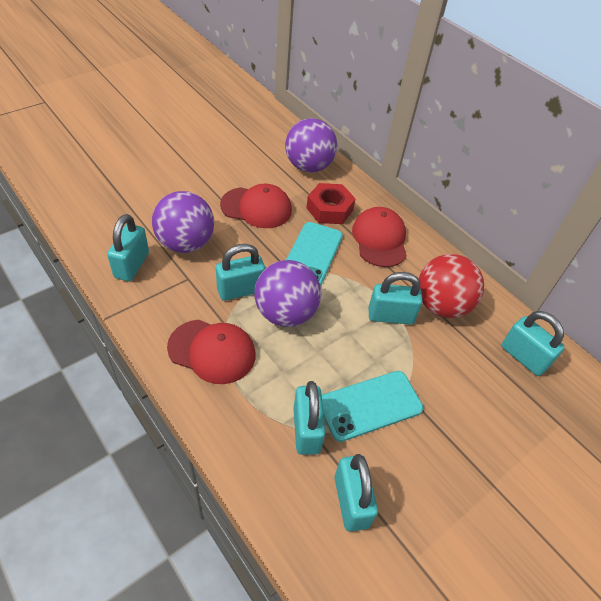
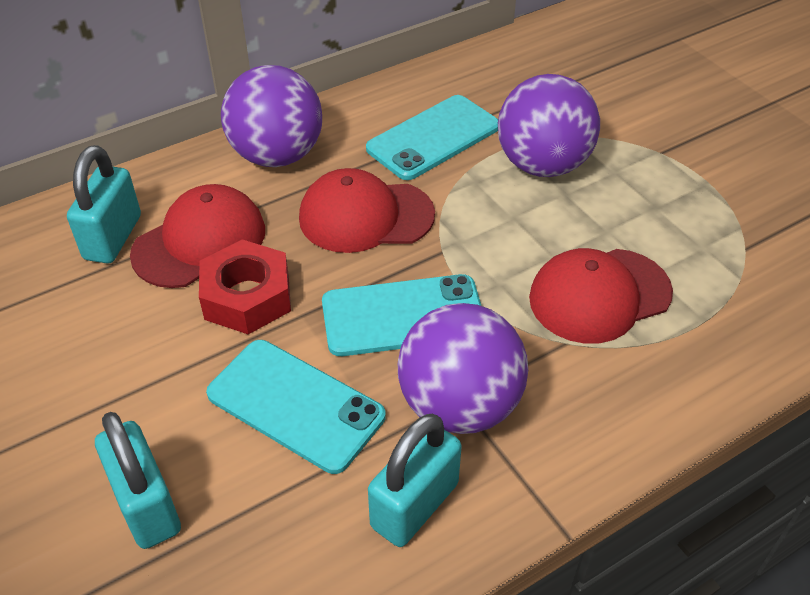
red ball: 1 -> 0
turquoise padlock: 6 -> 3
turquoise phone: 2 -> 3

